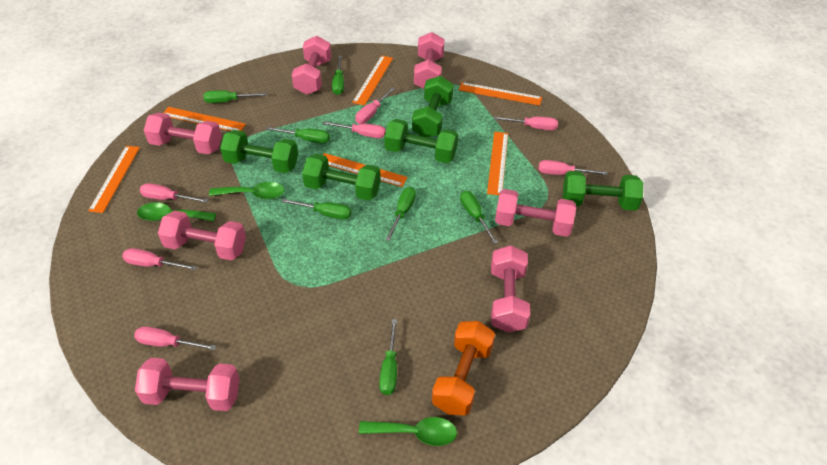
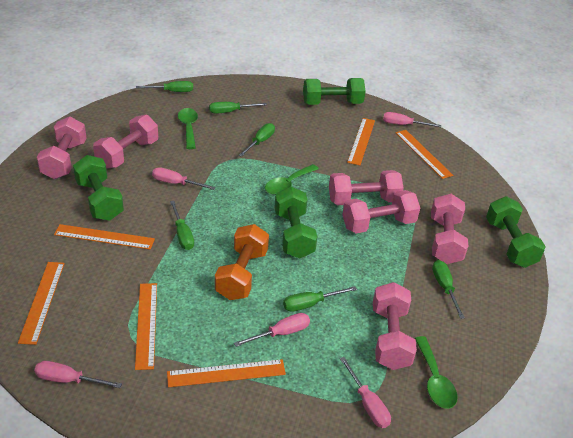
green dumbbell: 5 -> 4
green screwdriver: 7 -> 6
pink dumbbell: 7 -> 6
pink screwdriver: 7 -> 5

